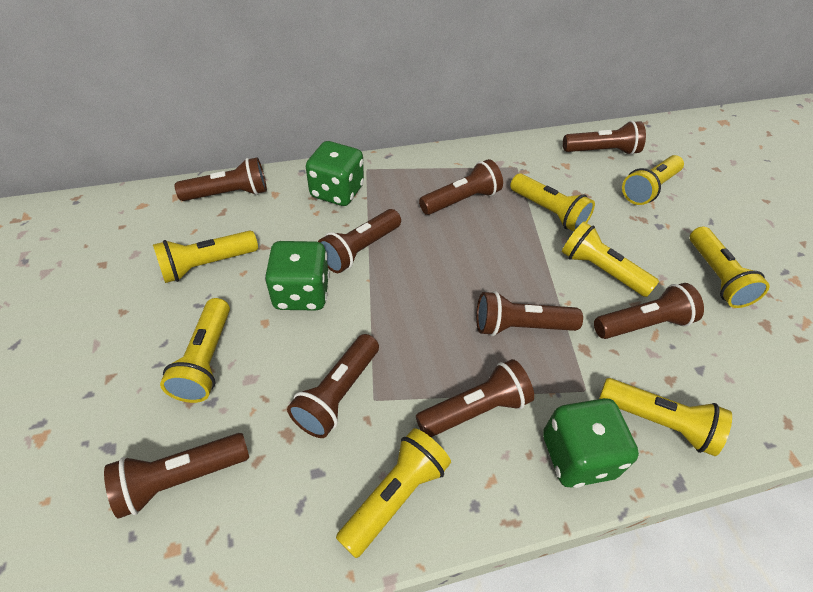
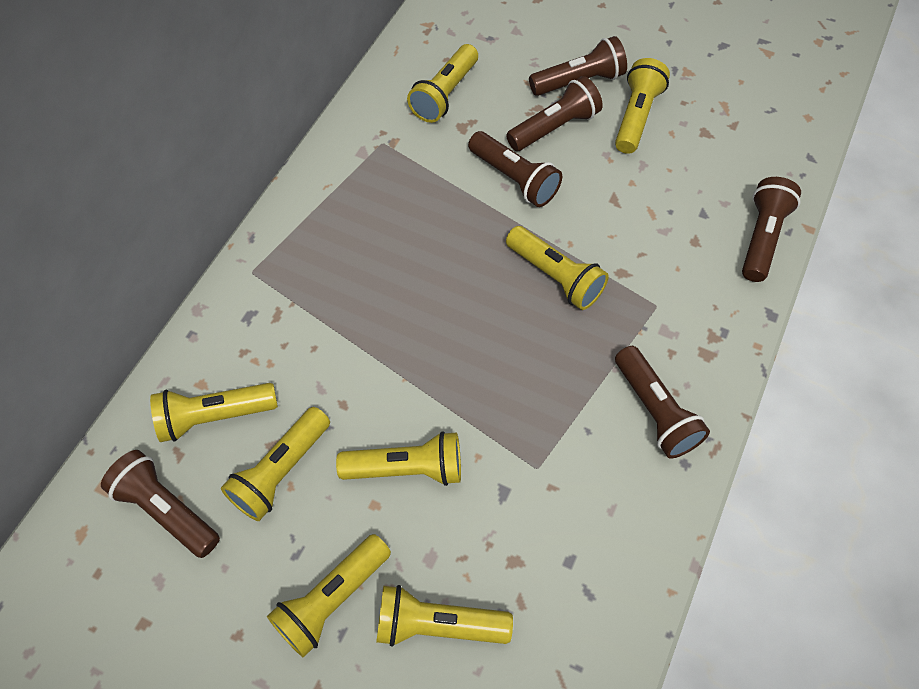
brown flashlight: 9 -> 6
green dice: 3 -> 0

